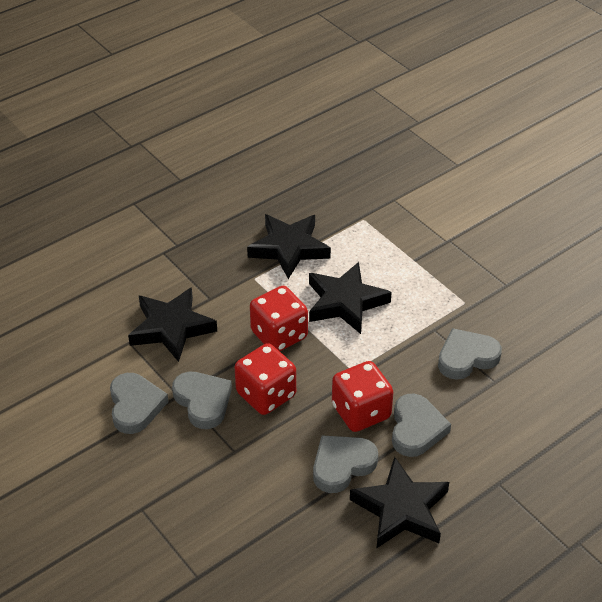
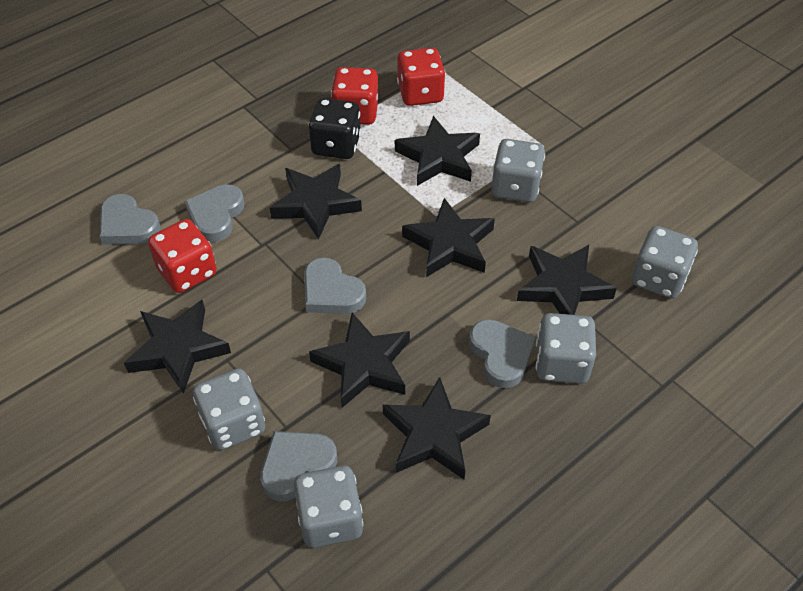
black dice: 0 -> 1
black star: 4 -> 7
grey dice: 0 -> 5

